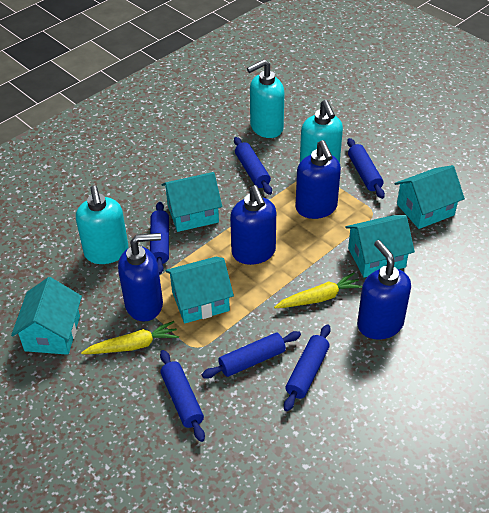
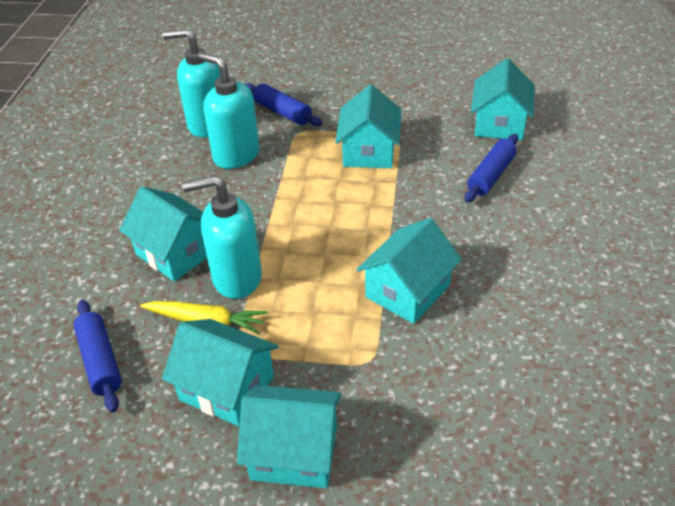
blue rolling pin: 6 -> 3
blue soap dispenser: 4 -> 0
turquoise house: 5 -> 6
yellow carrot: 2 -> 1

